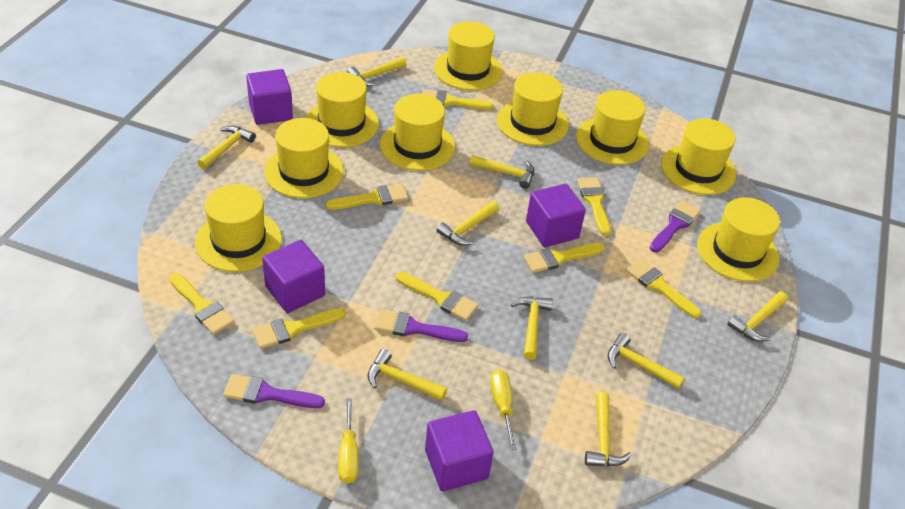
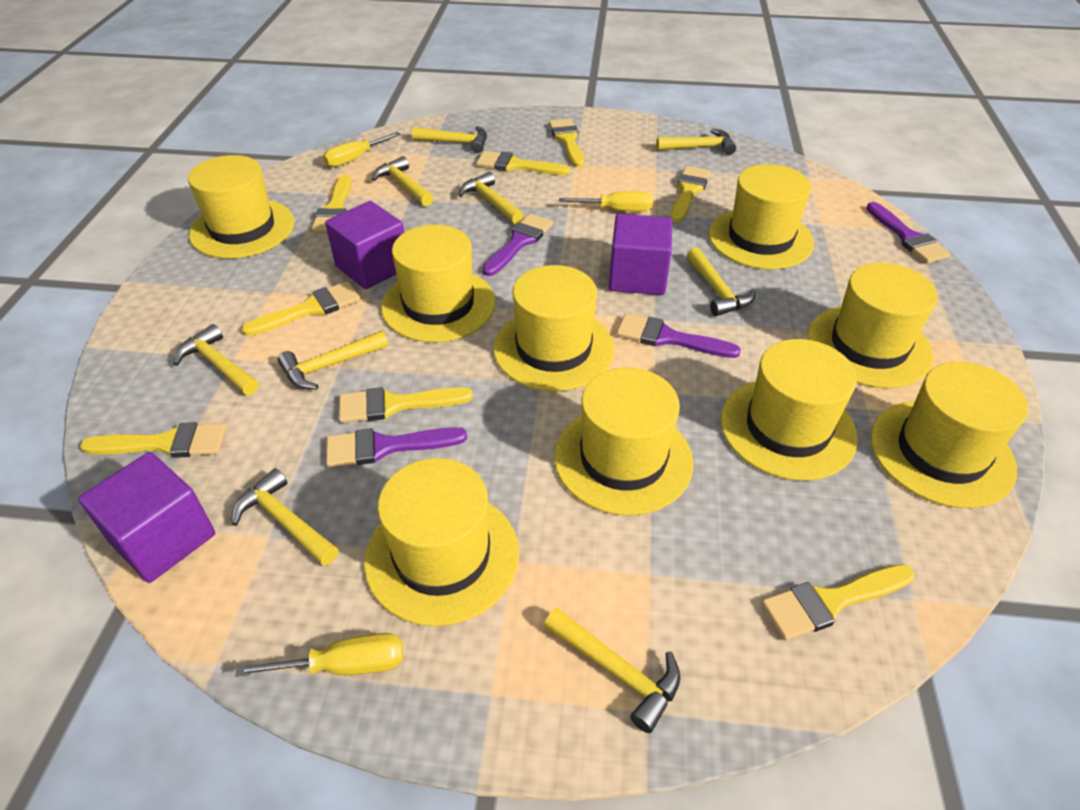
purple brush: 3 -> 4
purple cube: 4 -> 3
yellow screwdriver: 2 -> 3

